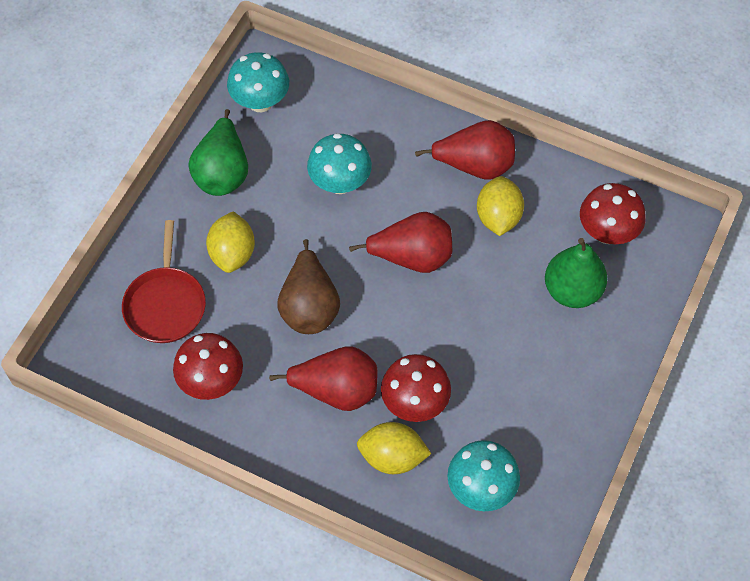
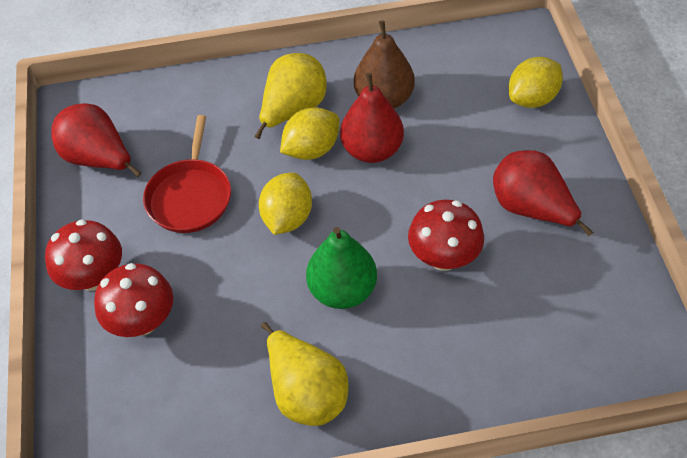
green pear: 2 -> 1
turquoise mushroom: 3 -> 0
yellow pear: 0 -> 2

